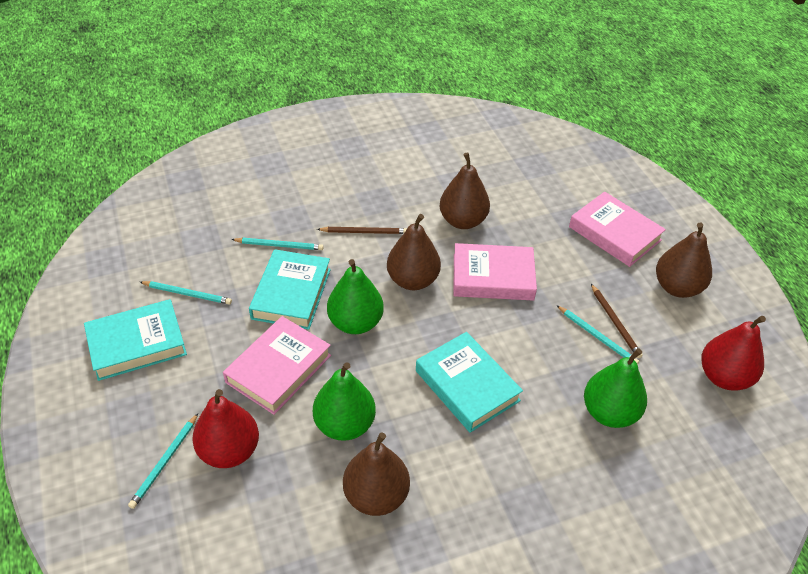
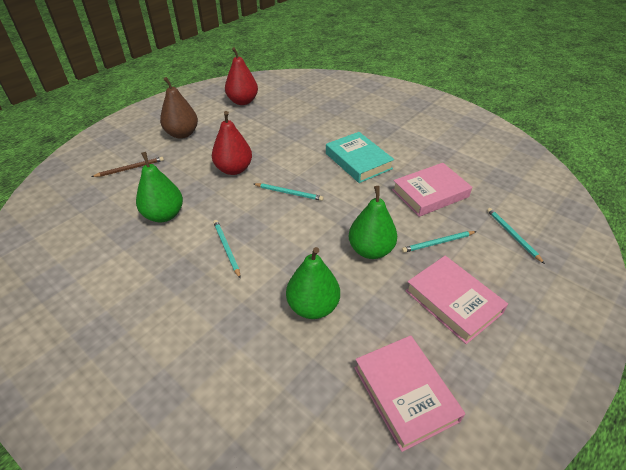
brown pear: 4 -> 1
brown pencil: 2 -> 1
turquoise book: 3 -> 1

